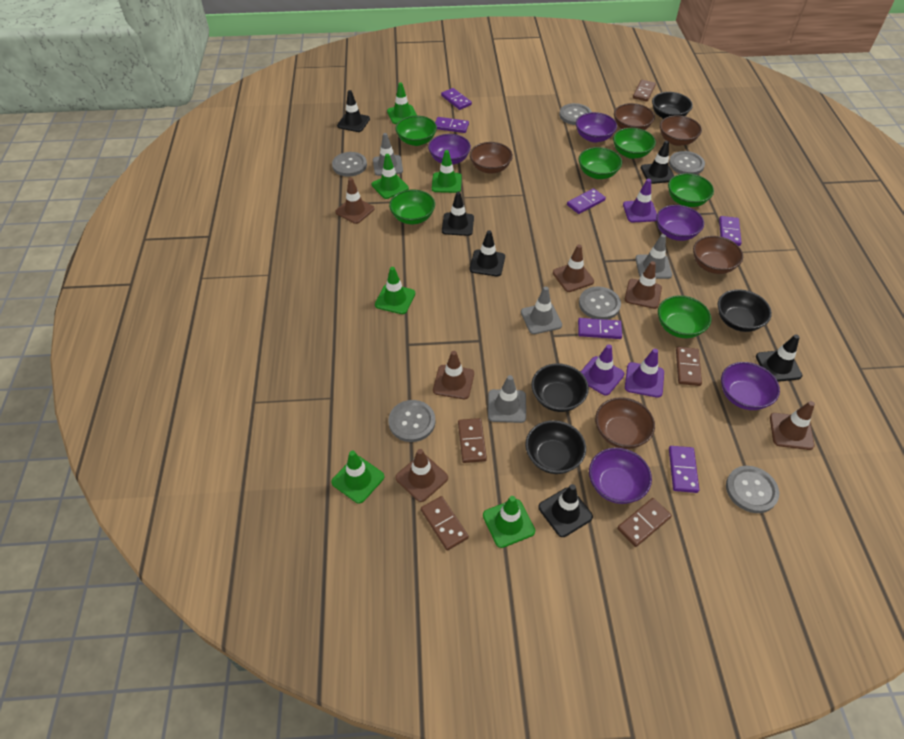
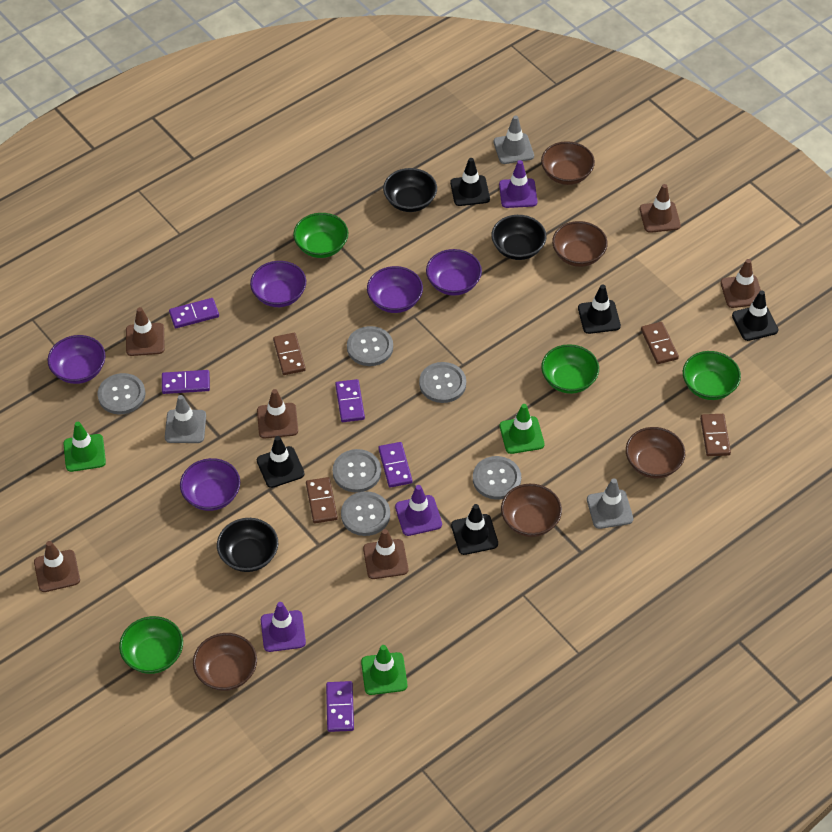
black bowl: 4 -> 3
black traffic cone: 6 -> 5
brown domino: 5 -> 4
green bowl: 6 -> 4
green traffic cone: 6 -> 3
grey traffic cone: 4 -> 3
purple domino: 6 -> 5

